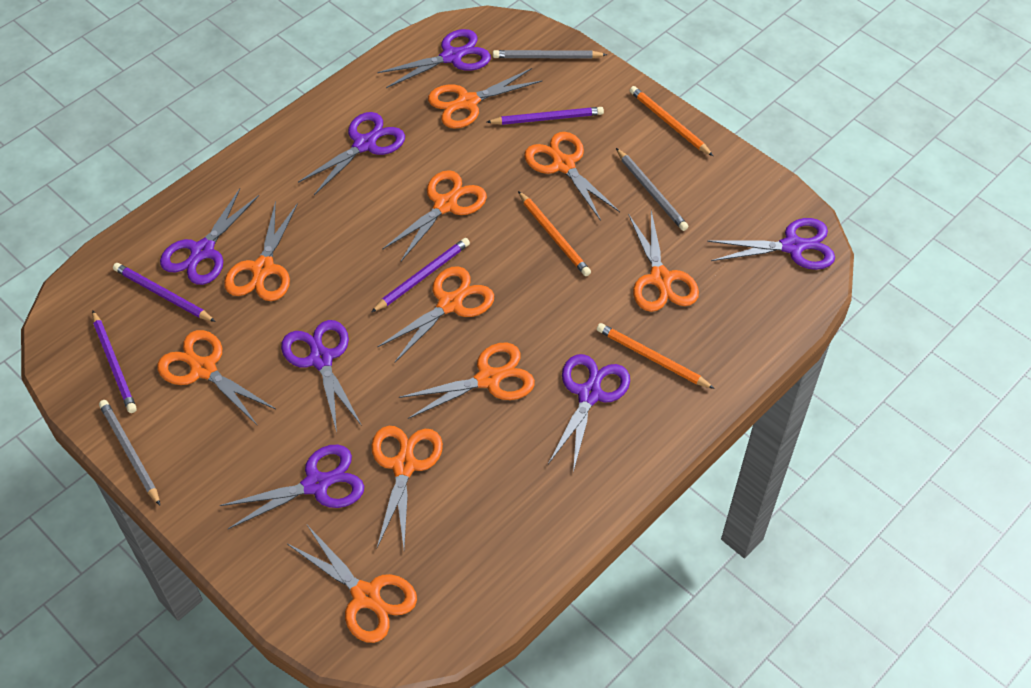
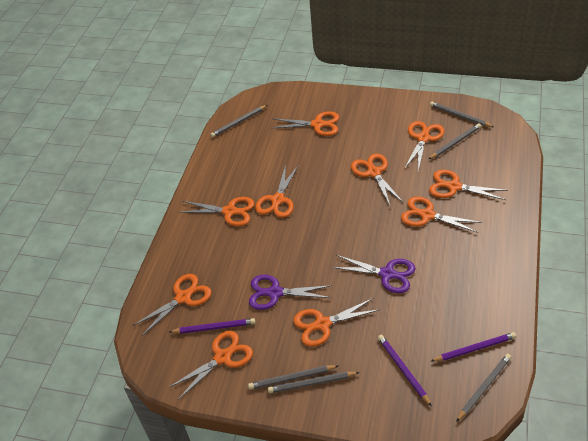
grey pencil: 3 -> 6
orange pencil: 3 -> 0
purple pencil: 4 -> 3
purple scissors: 7 -> 2

